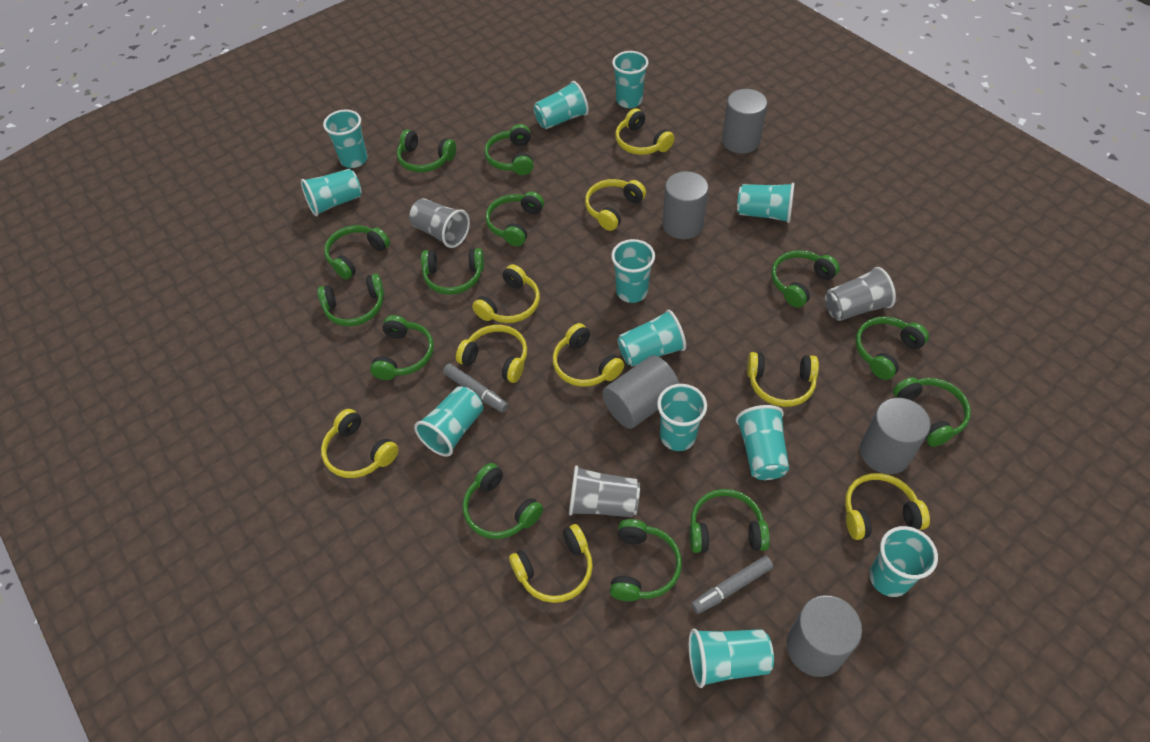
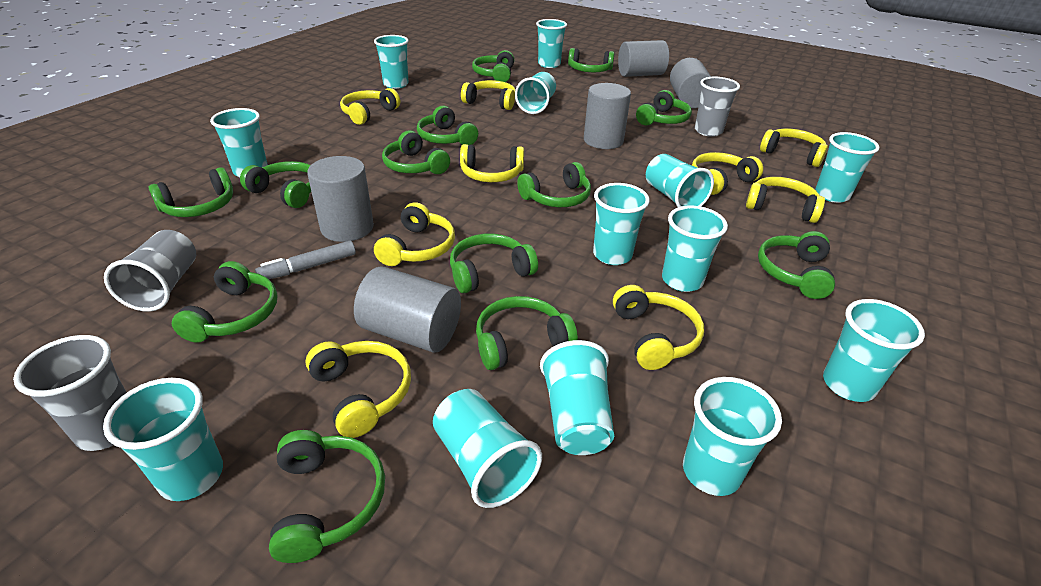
grey marker: 2 -> 1
turquoise cup: 12 -> 13

